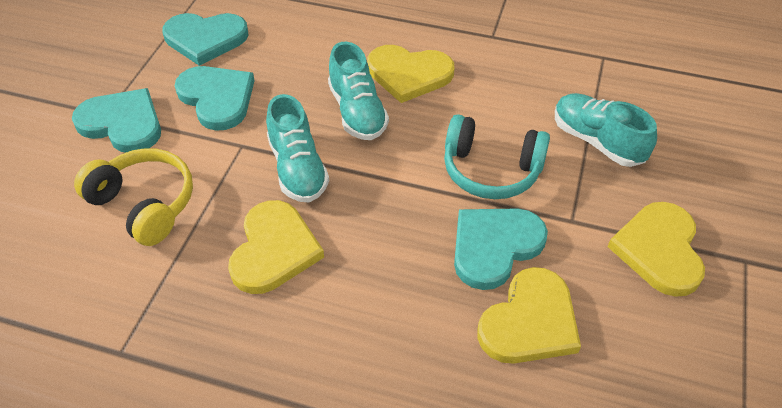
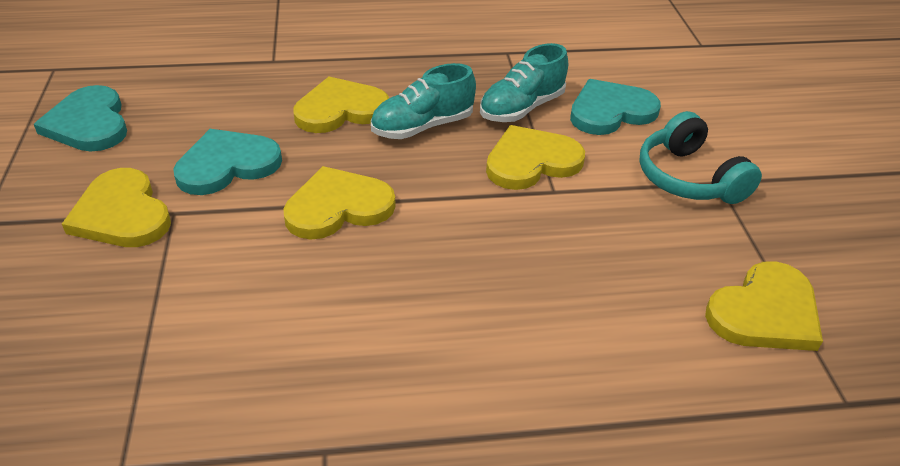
turquoise heart: 4 -> 3
turquoise shoe: 3 -> 2
yellow headphones: 1 -> 0
yellow heart: 4 -> 5

